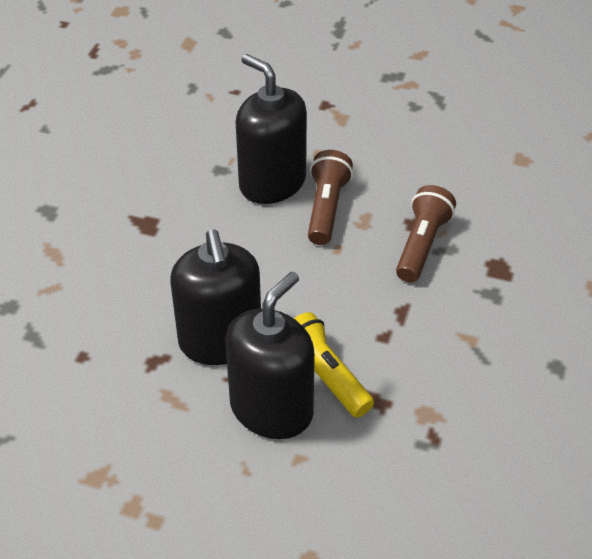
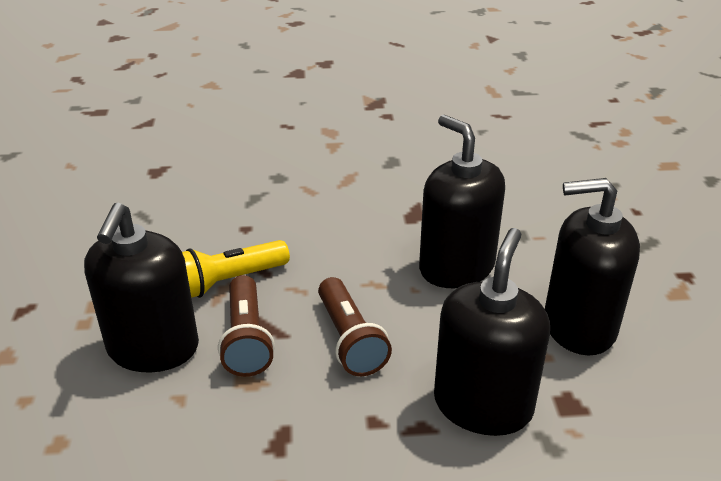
black soap dispenser: 3 -> 4

